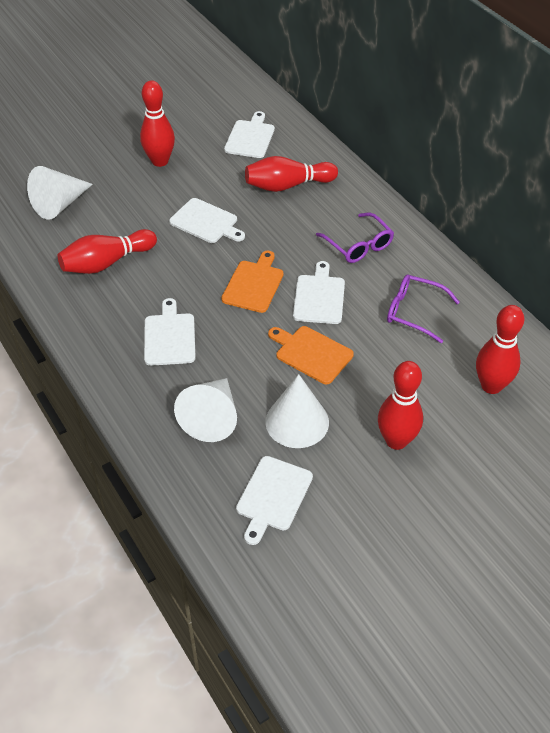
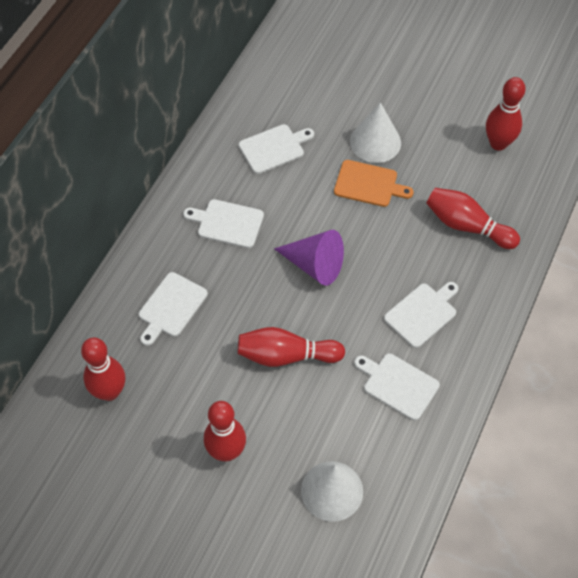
orange cutting board: 2 -> 1
purple cone: 0 -> 1
purple glasses: 2 -> 0
white cone: 3 -> 2

